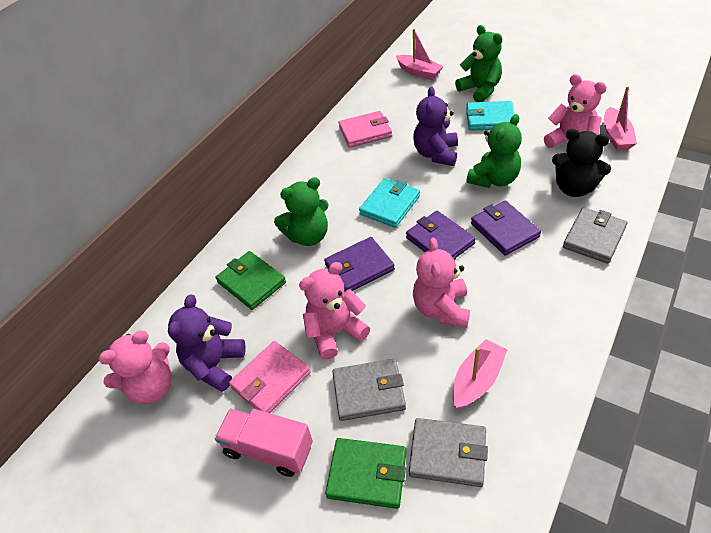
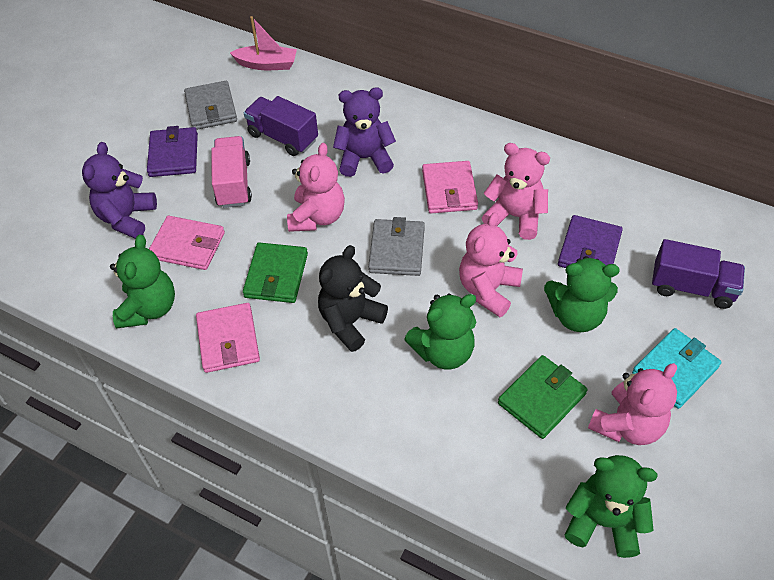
green teddy bear: 3 -> 4
grey wallet: 3 -> 2
pink boat: 3 -> 1
pink wallet: 2 -> 3
purple truck: 0 -> 2
purple wallet: 3 -> 2
turquoise wallet: 2 -> 1

